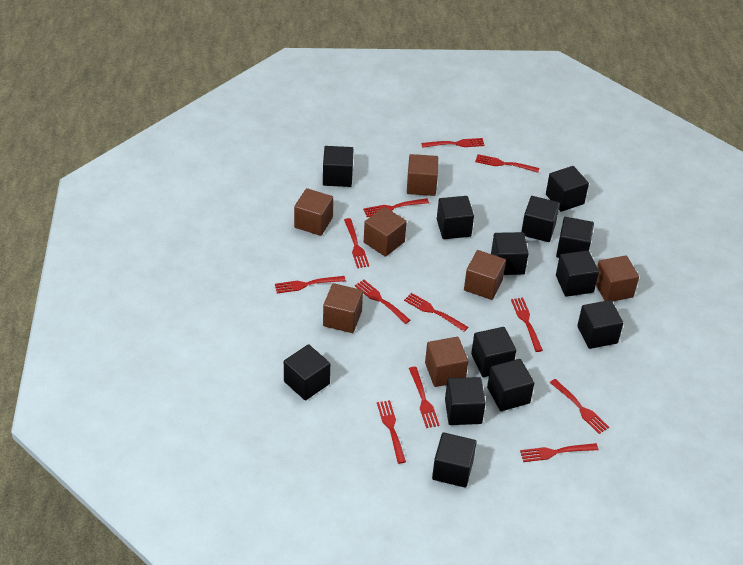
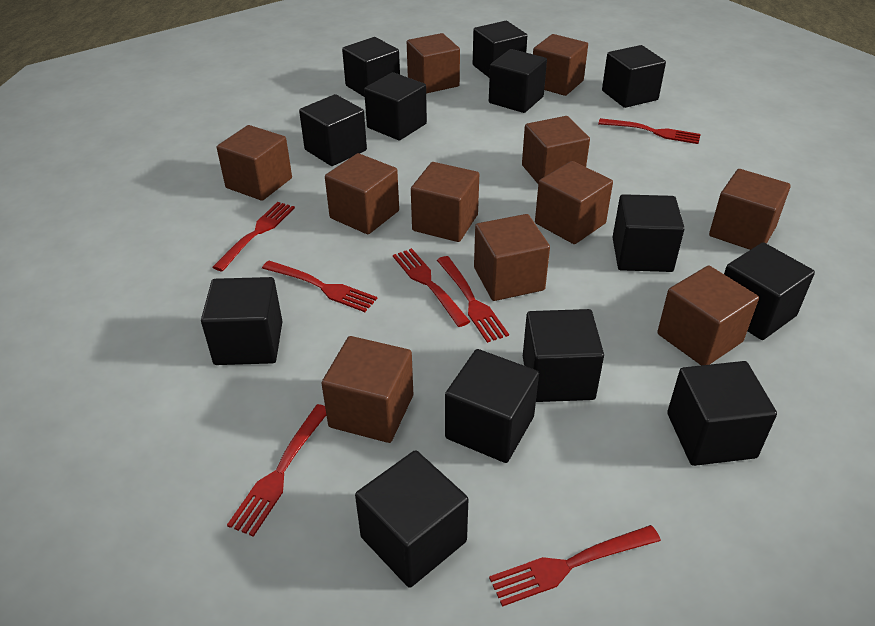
brown cube: 7 -> 11
red fork: 12 -> 7

